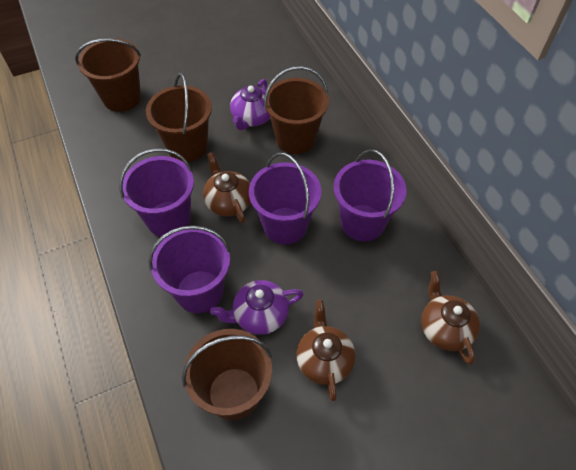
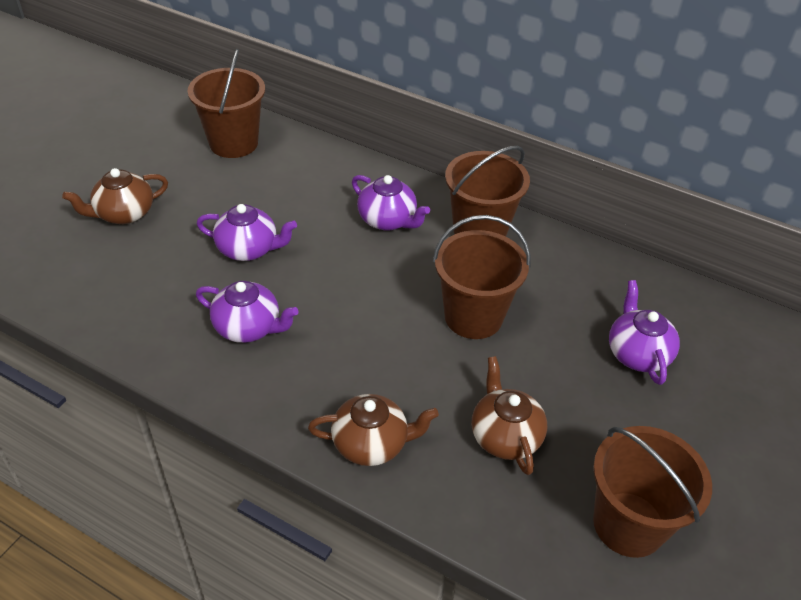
purple bucket: 4 -> 0
purple teapot: 2 -> 4

